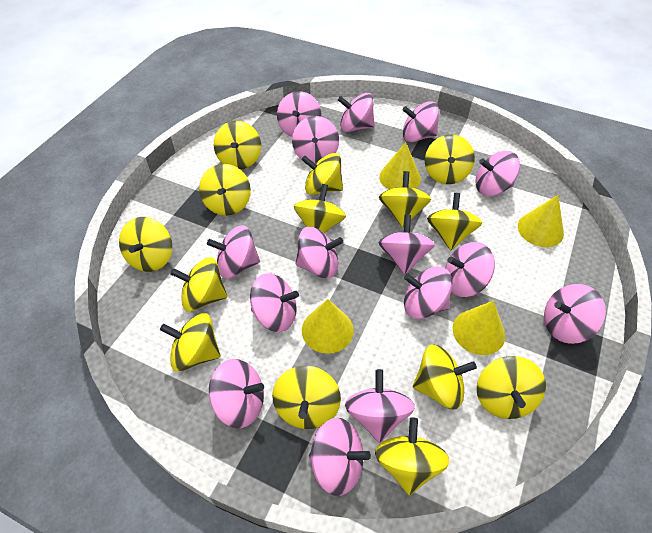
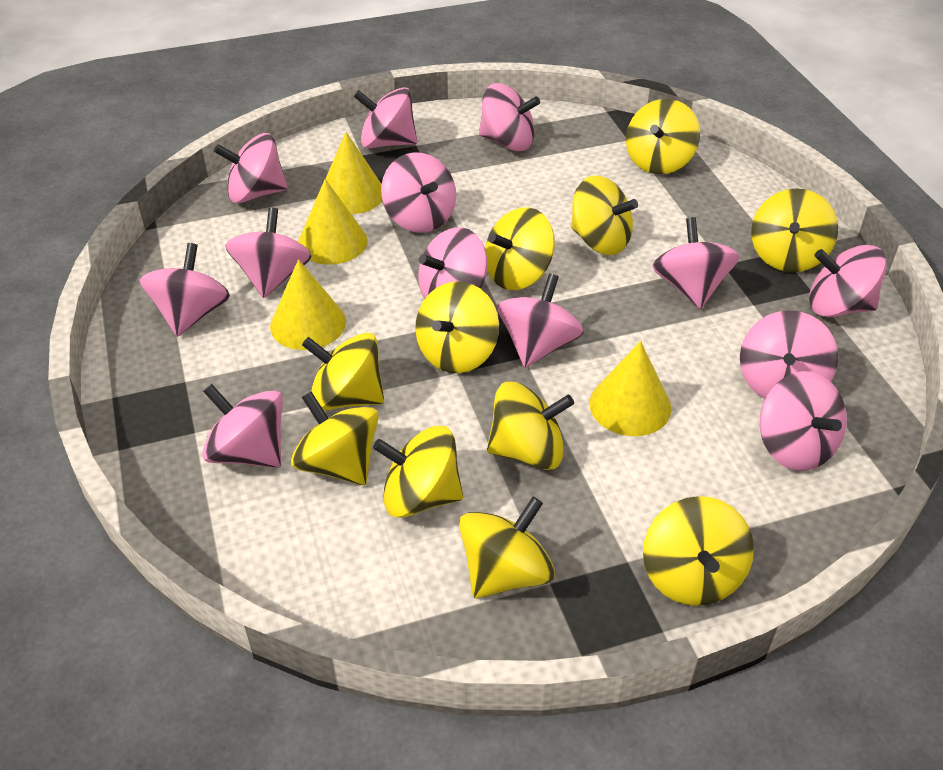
pink spinning top: 15 -> 13
yellow spinning top: 14 -> 11

